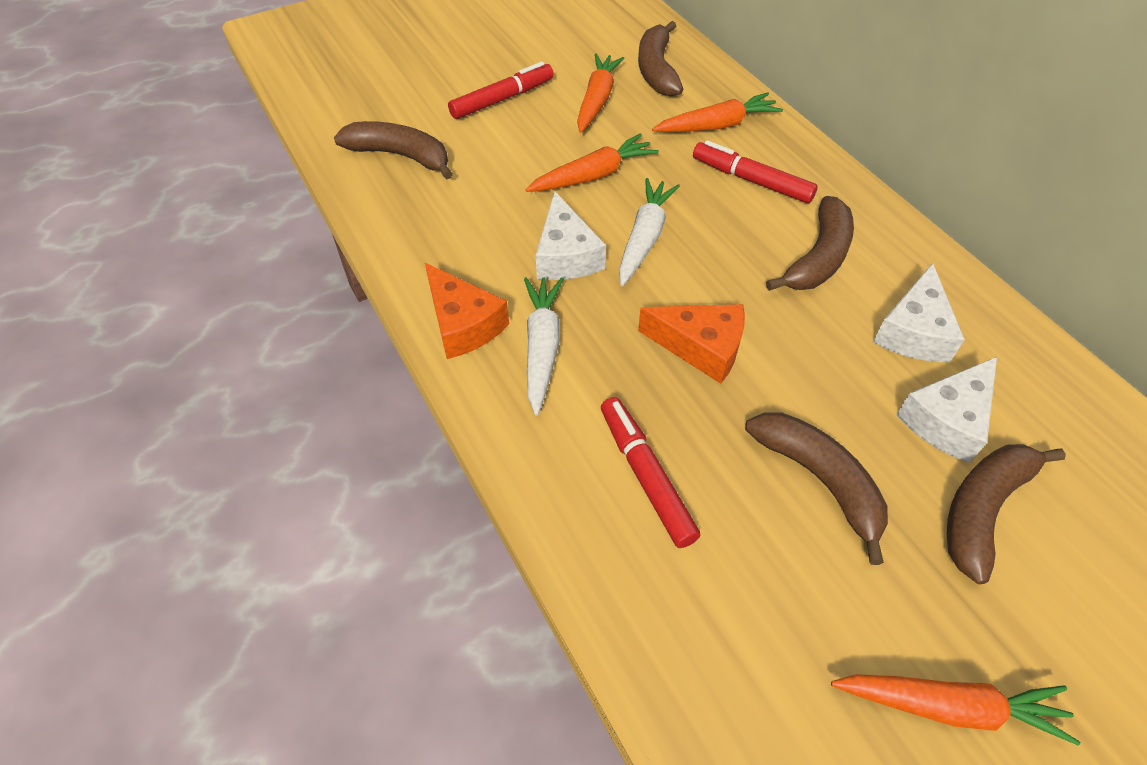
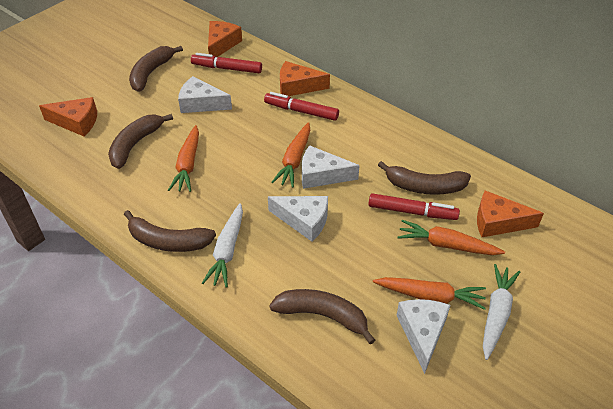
orange cheese: 2 -> 4
white cheese: 3 -> 4

